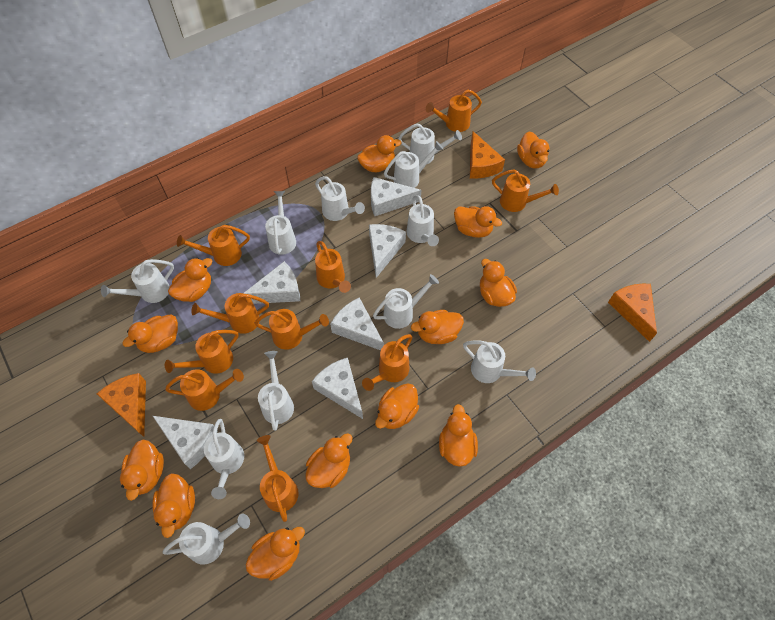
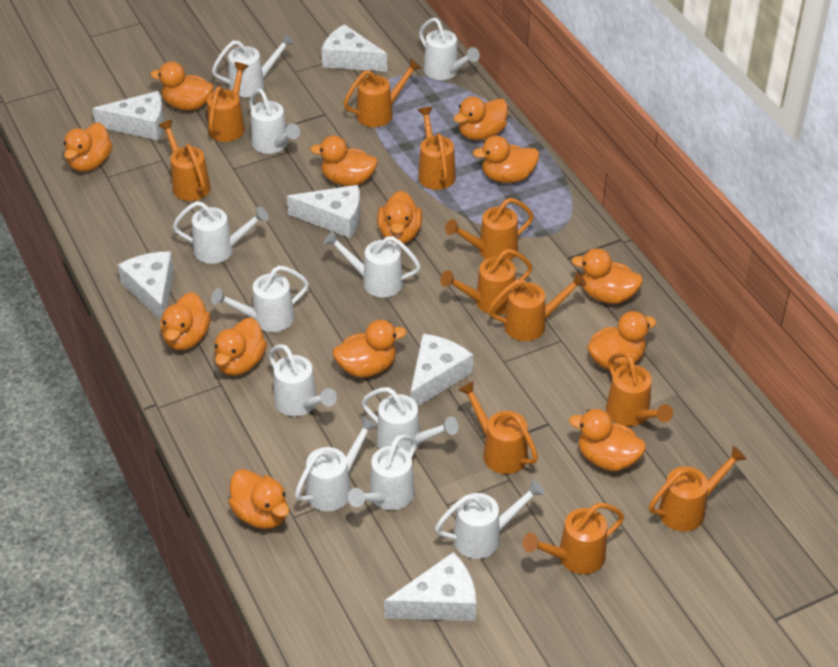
orange cheese: 3 -> 0
orange watering can: 10 -> 11

